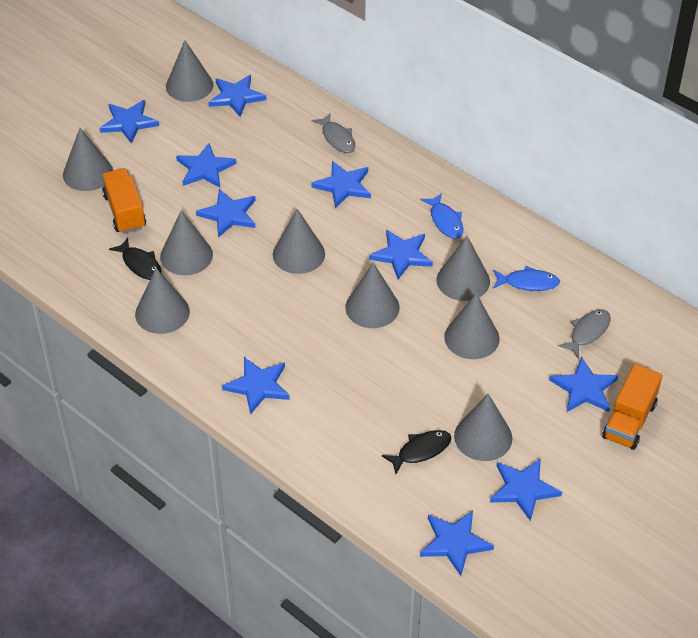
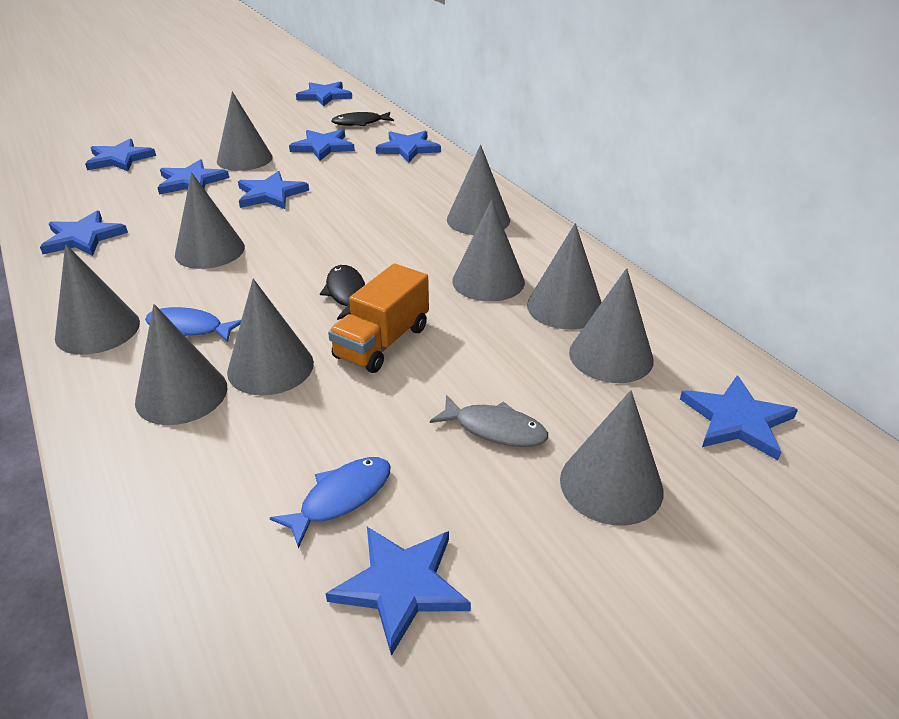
blue star: 10 -> 9
grey cone: 9 -> 10
grey fish: 2 -> 1
orange truck: 2 -> 1

